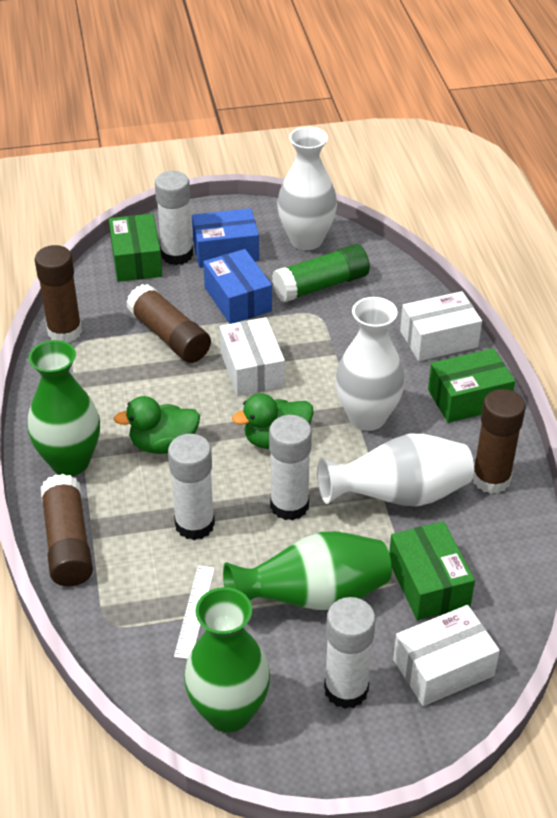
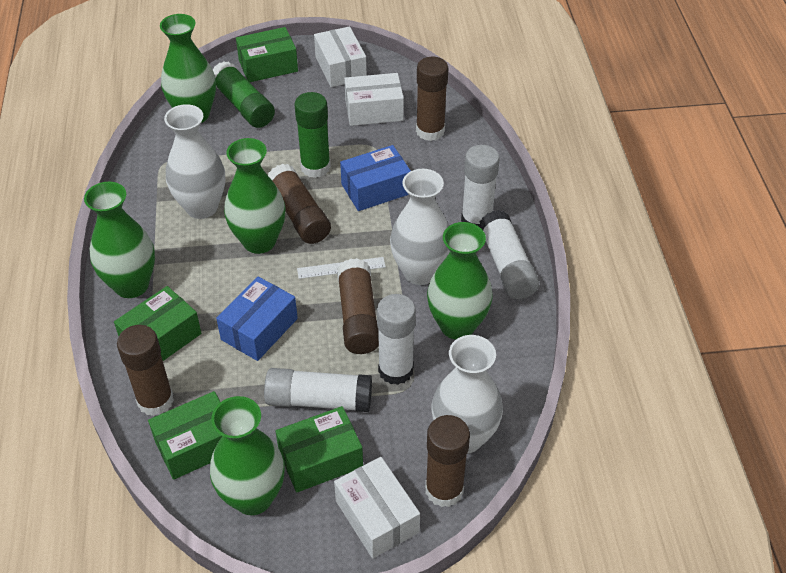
brown glue stick: 4 -> 5
green box: 3 -> 4
green duck: 2 -> 0
green glue stick: 1 -> 2
green vase: 3 -> 5

